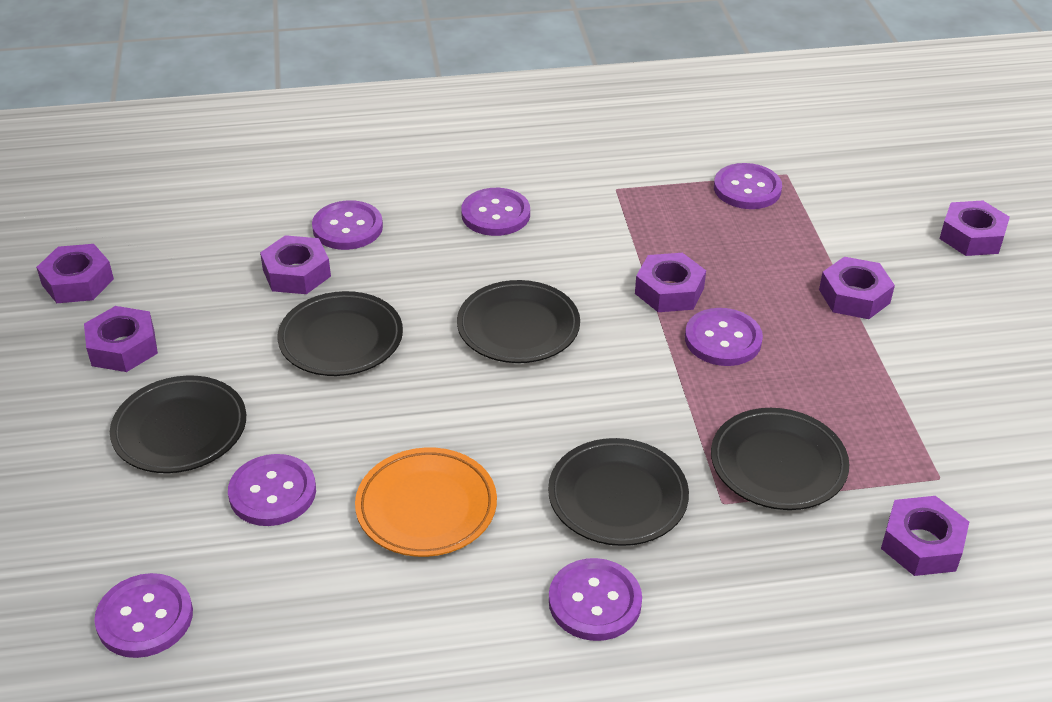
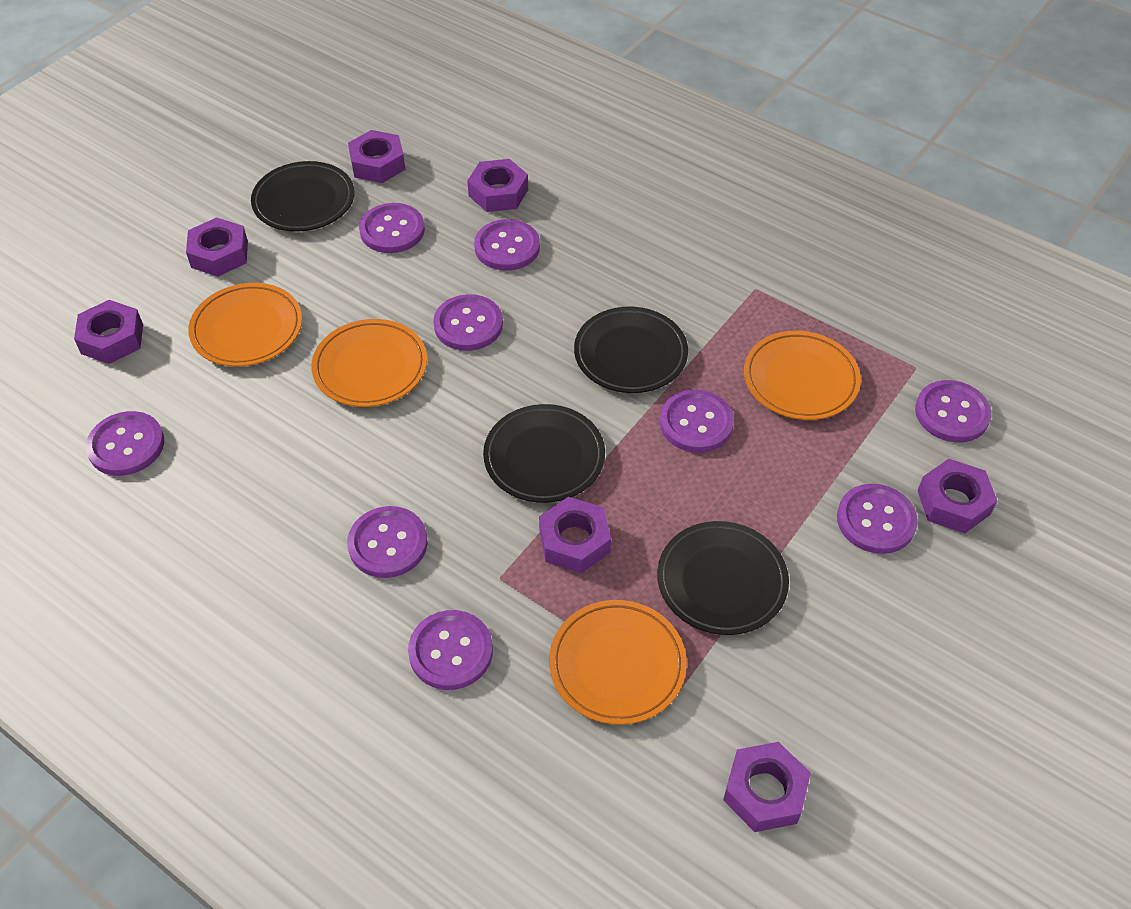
black plate: 5 -> 4
orange plate: 1 -> 4
purple button: 7 -> 9

